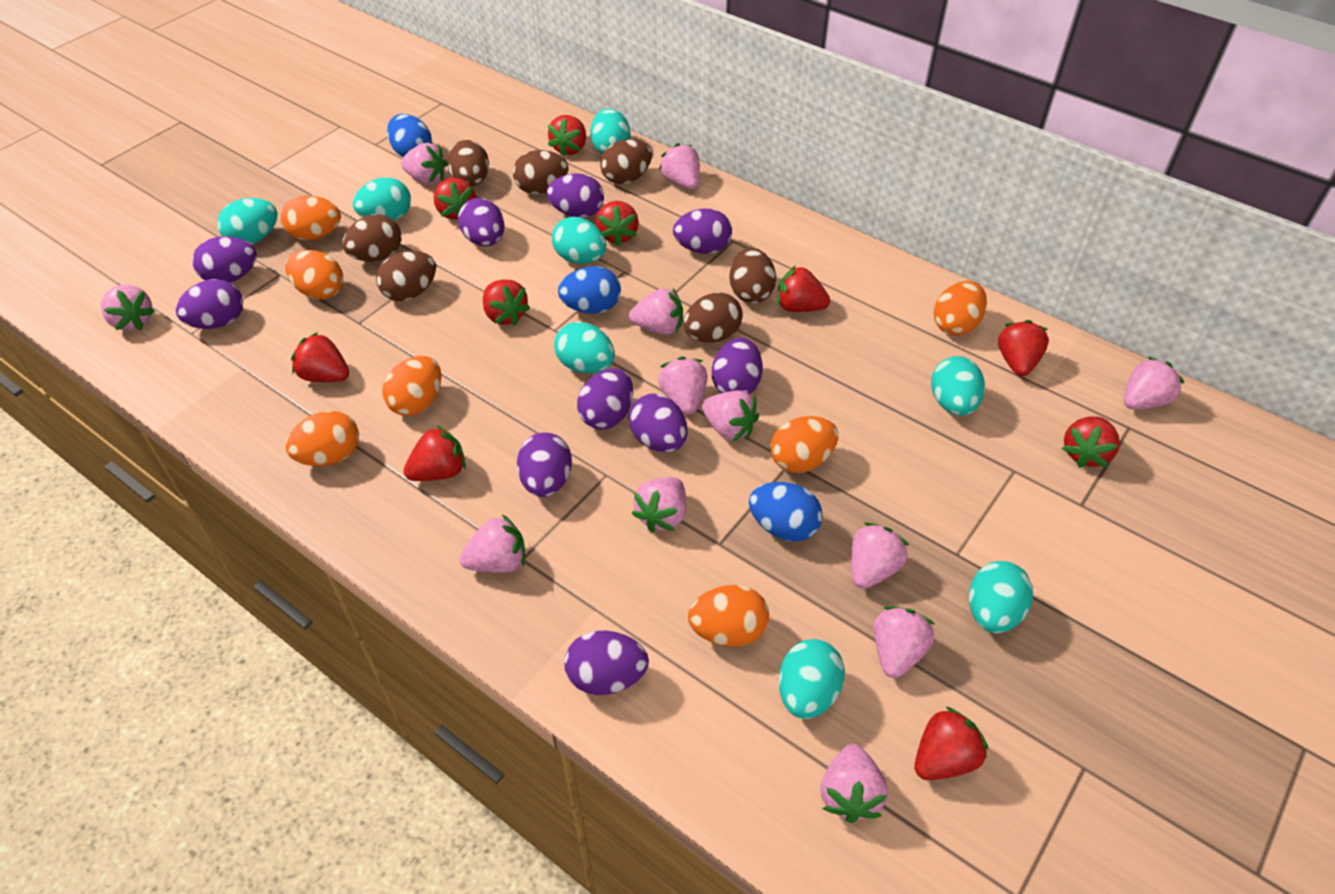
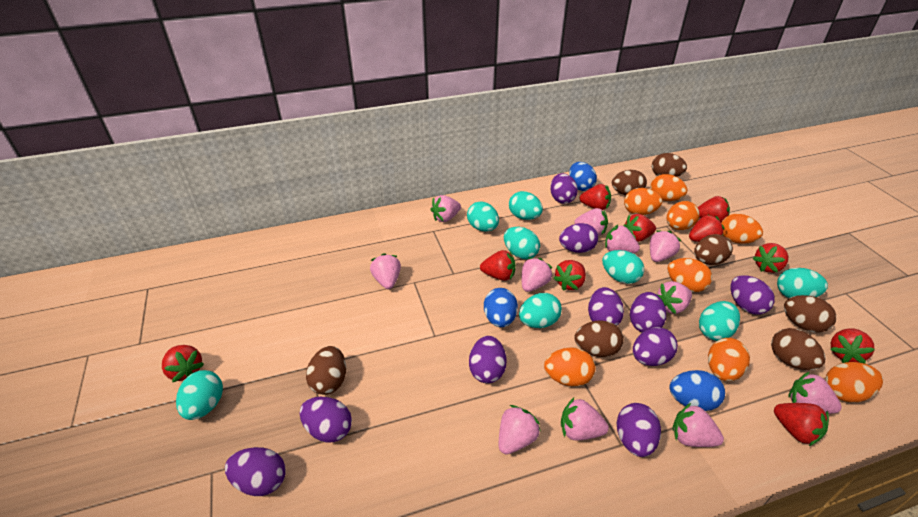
orange egg: 7 -> 8
pink strawberry: 12 -> 11

